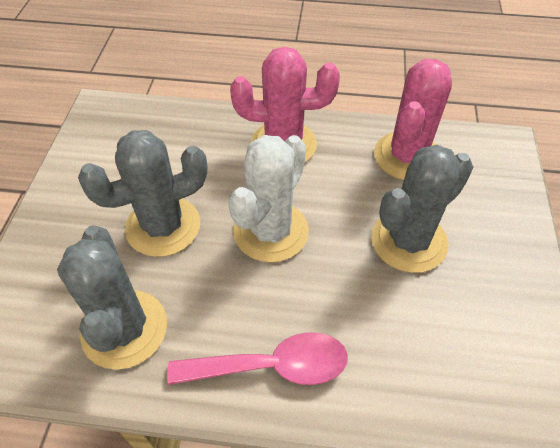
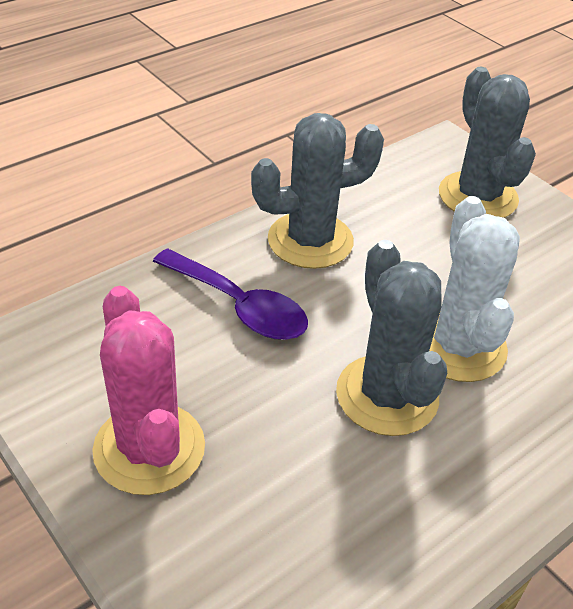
pink cactus: 2 -> 1
pink spoon: 1 -> 0
purple spoon: 0 -> 1

